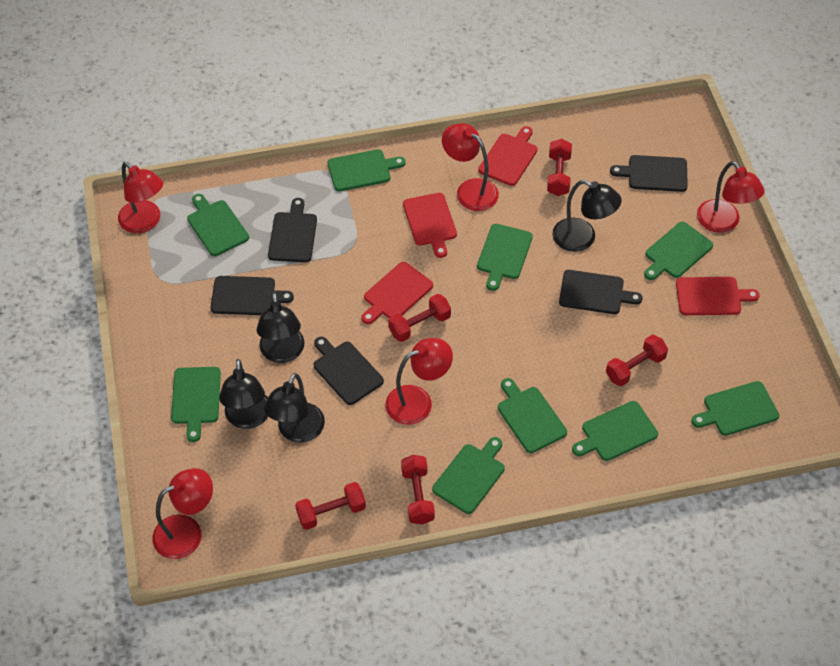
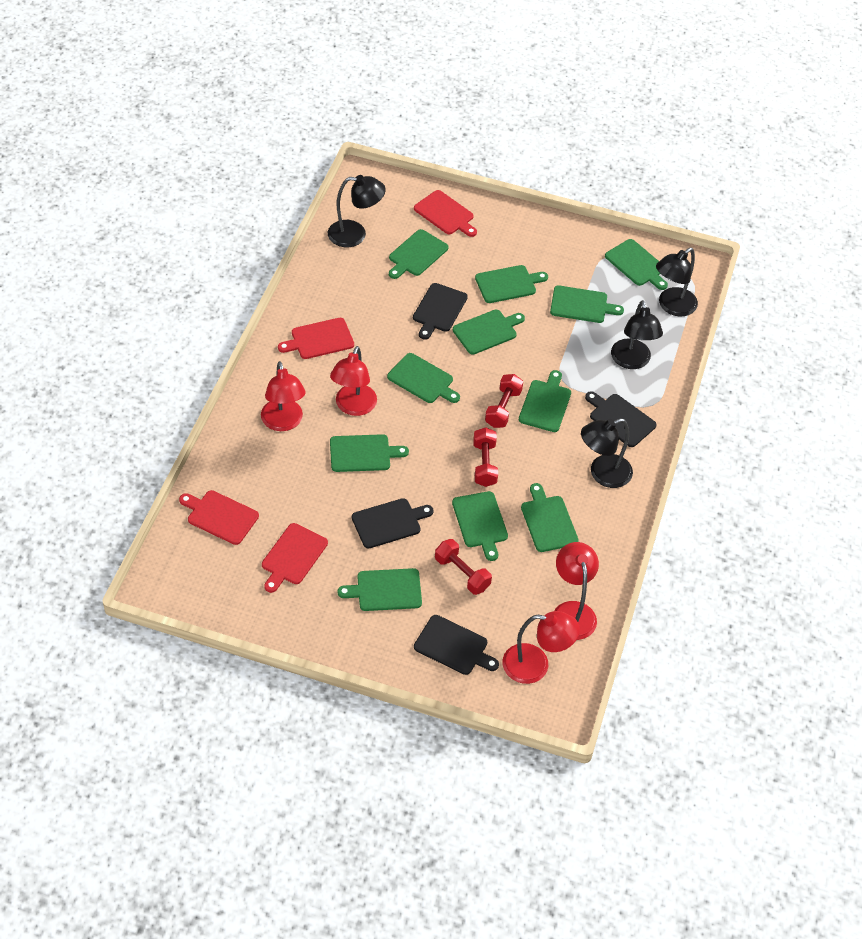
black cutting board: 5 -> 4
green cutting board: 9 -> 11
red dumbbell: 5 -> 3
red lamp: 5 -> 4

